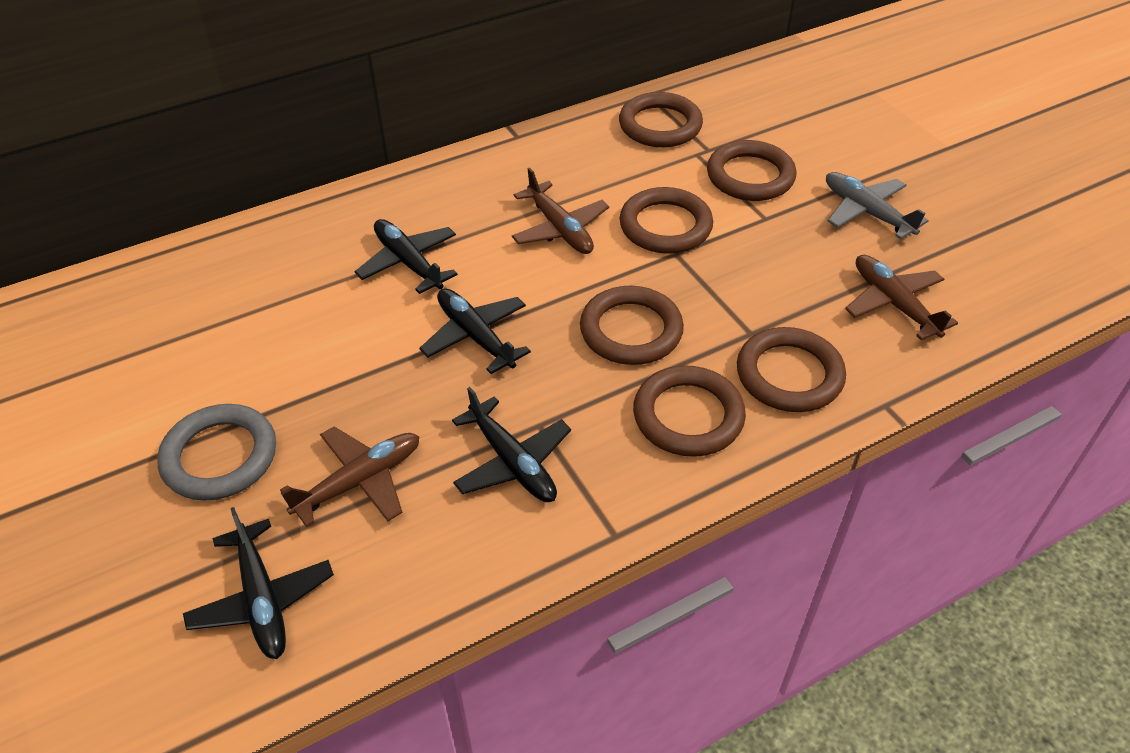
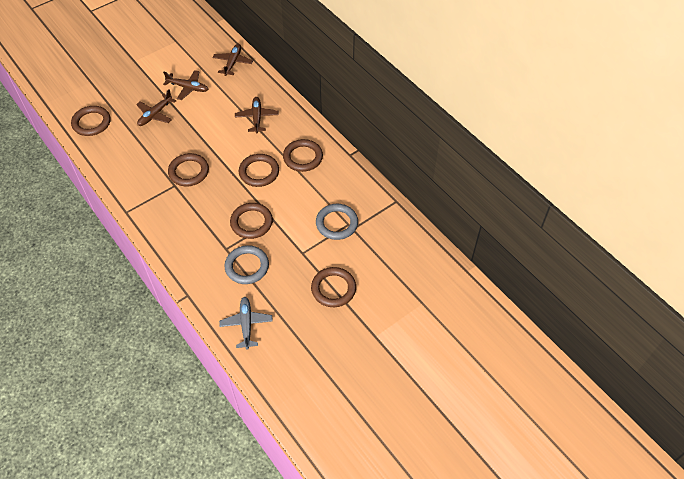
black plane: 4 -> 0
brown plane: 3 -> 4
grey ring: 1 -> 2

